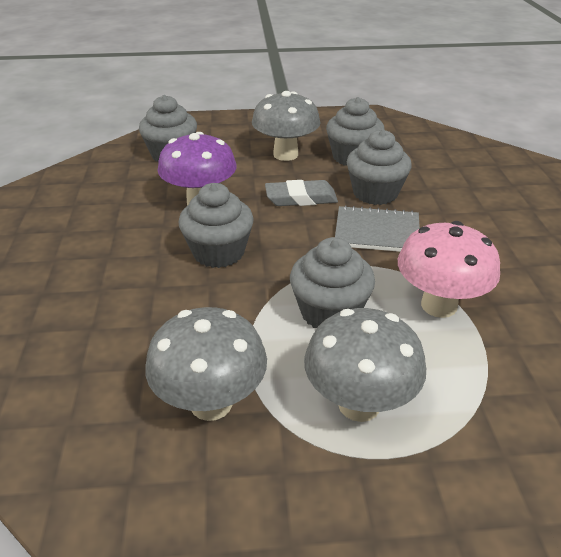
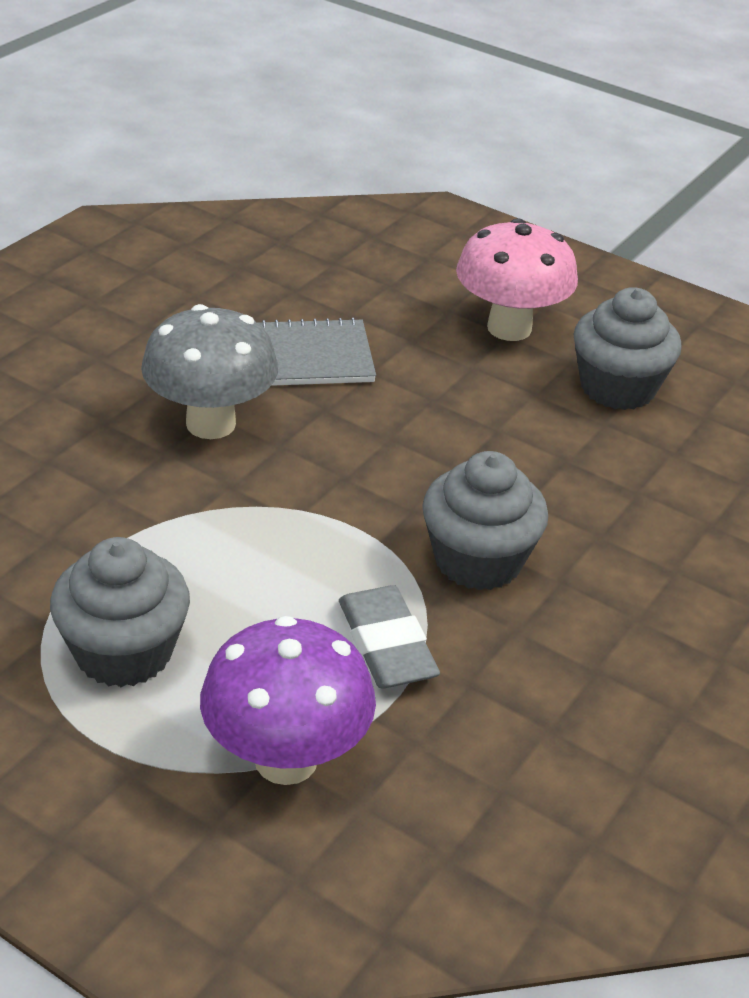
grey cupcake: 5 -> 3
grey mushroom: 3 -> 1

